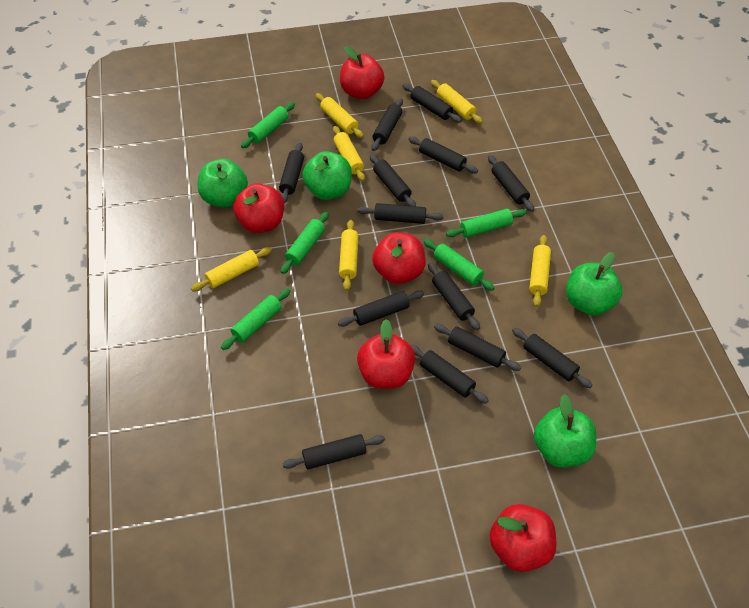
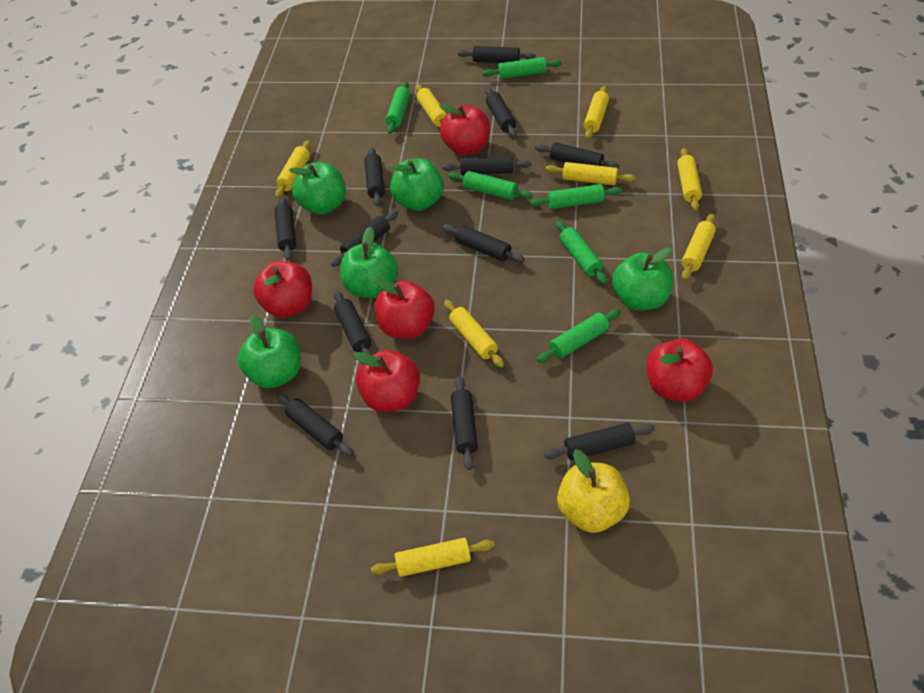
black rolling pin: 13 -> 12
green apple: 4 -> 5
green rolling pin: 5 -> 6
yellow apple: 0 -> 1
yellow rolling pin: 6 -> 8

